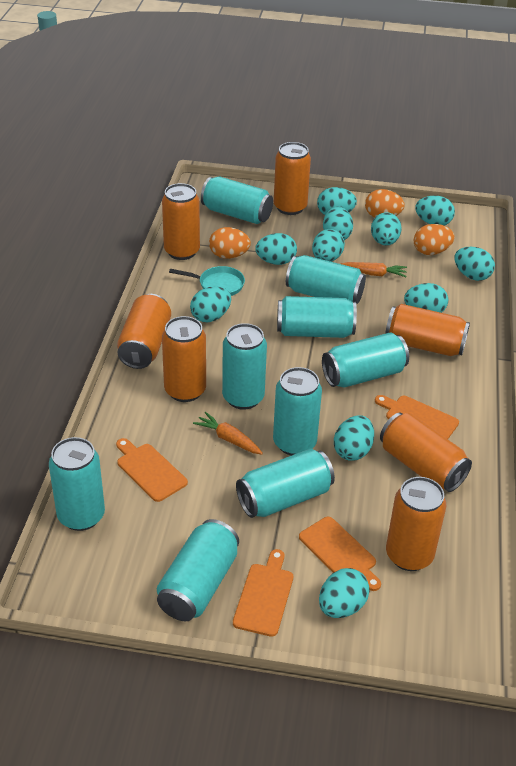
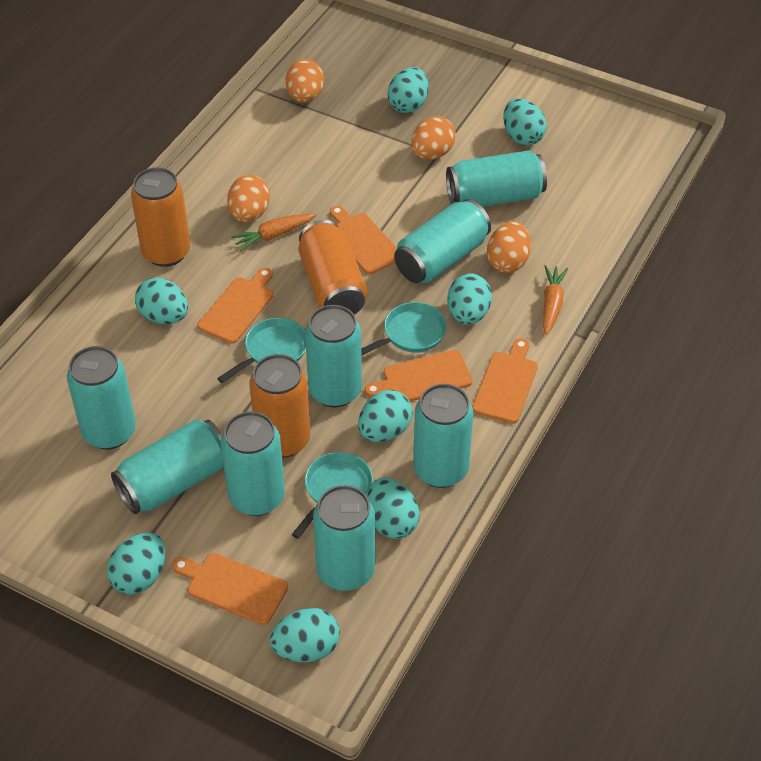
orange can: 7 -> 3
orange cutting board: 4 -> 5
orange egg: 3 -> 4
turquoise can: 9 -> 8
turquoise egg: 11 -> 8
turquoise pan: 1 -> 3

